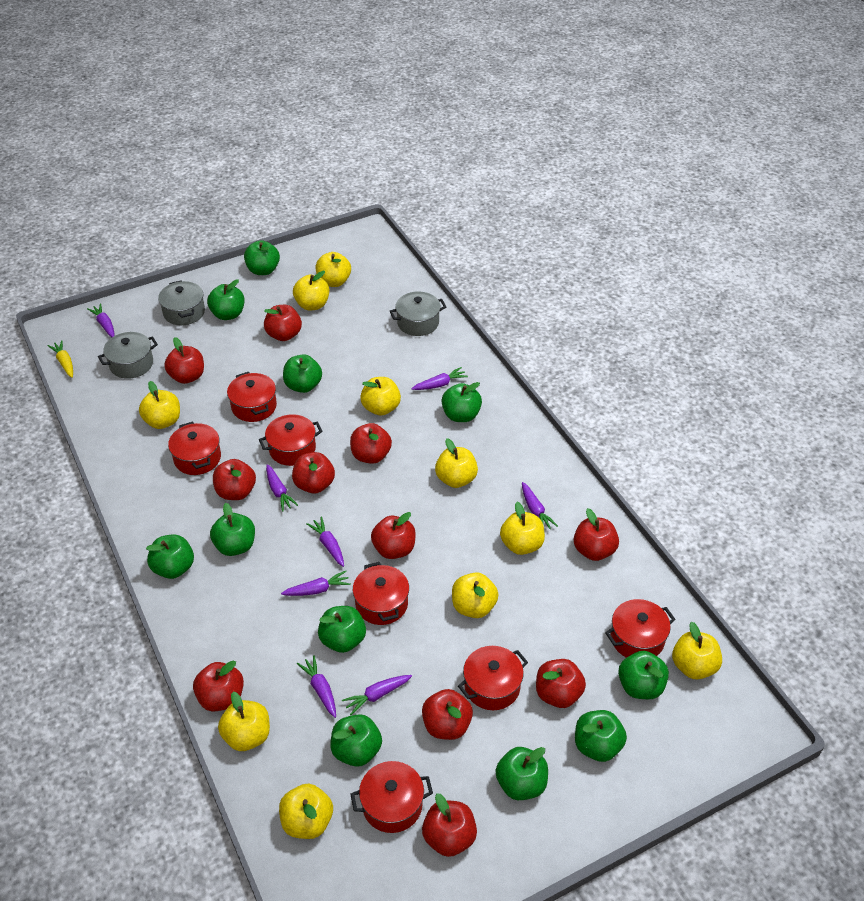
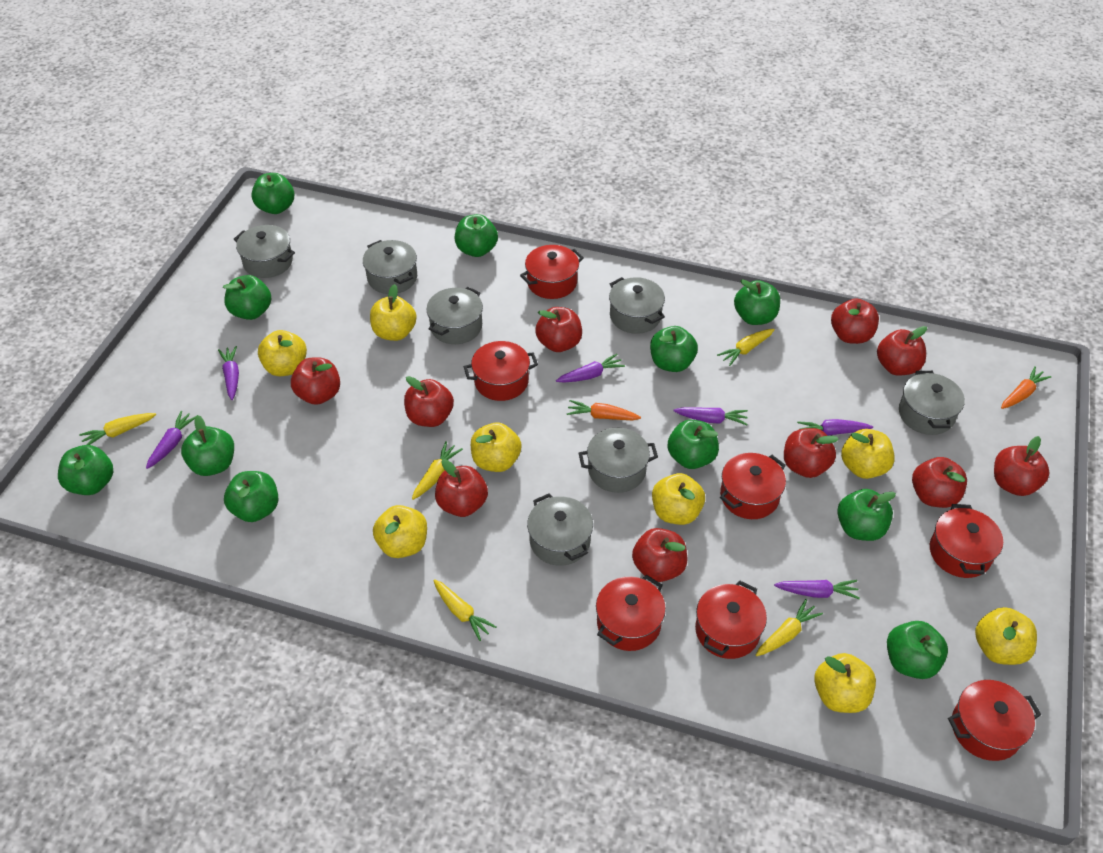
grey pot: 3 -> 7
orange carrot: 0 -> 2
purple carrot: 8 -> 6
red apple: 11 -> 10
yellow apple: 10 -> 8
yellow carrot: 1 -> 5

